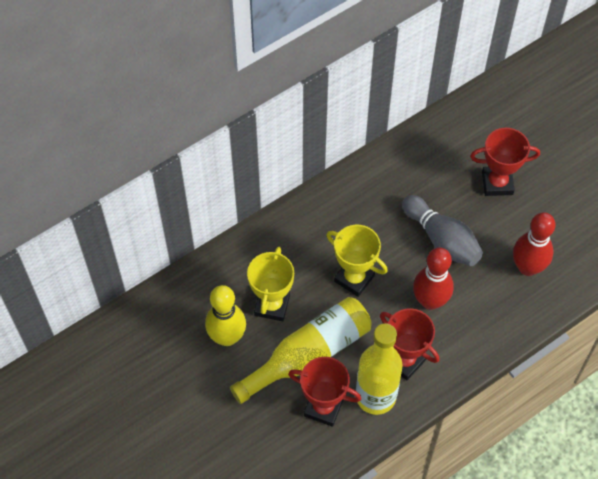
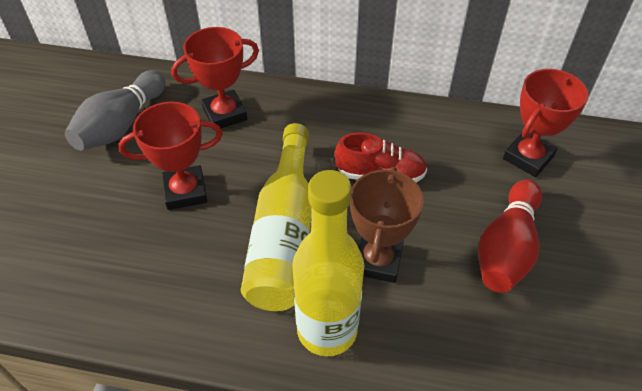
brown trophy: 0 -> 1
red bowling pin: 2 -> 1
red shoe: 0 -> 1
yellow bowling pin: 1 -> 0
yellow trophy: 2 -> 0

